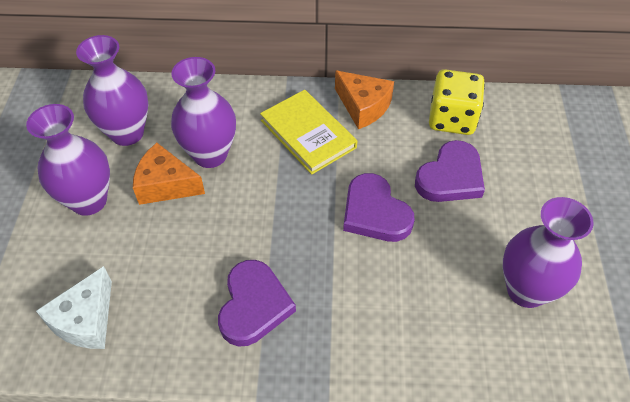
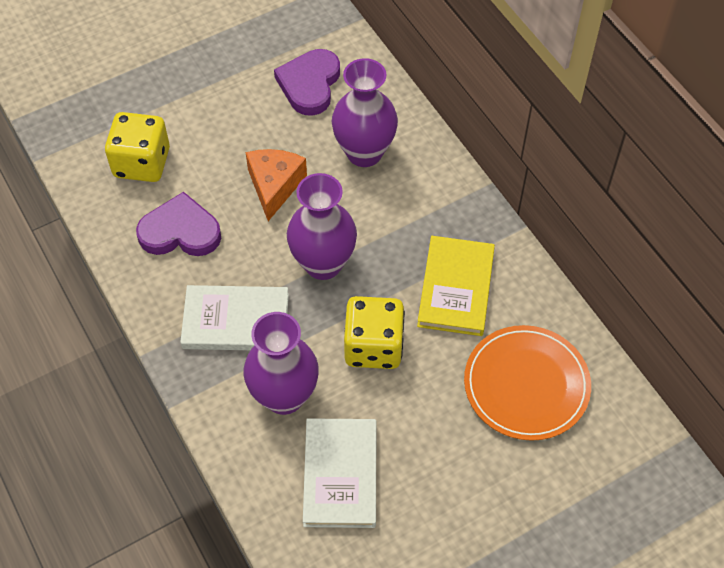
orange cheese: 2 -> 1
orange plate: 0 -> 1
purple heart: 3 -> 2
purple vase: 4 -> 3
white book: 0 -> 2
white cheese: 1 -> 0
yellow dice: 1 -> 2

